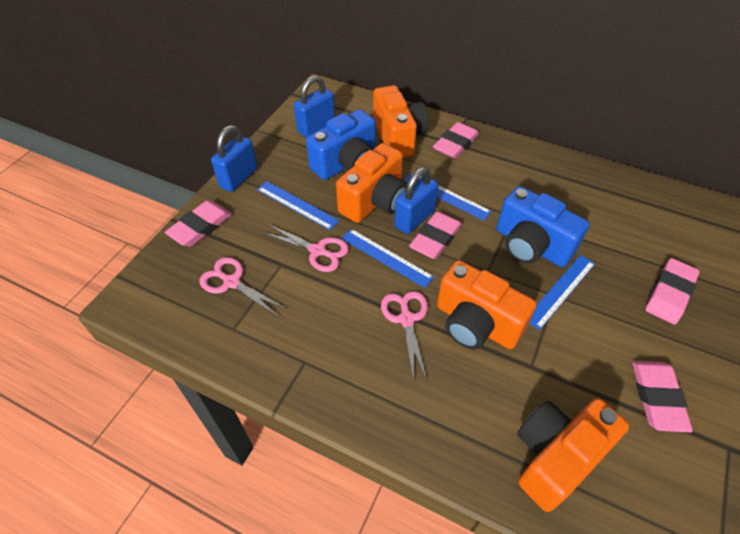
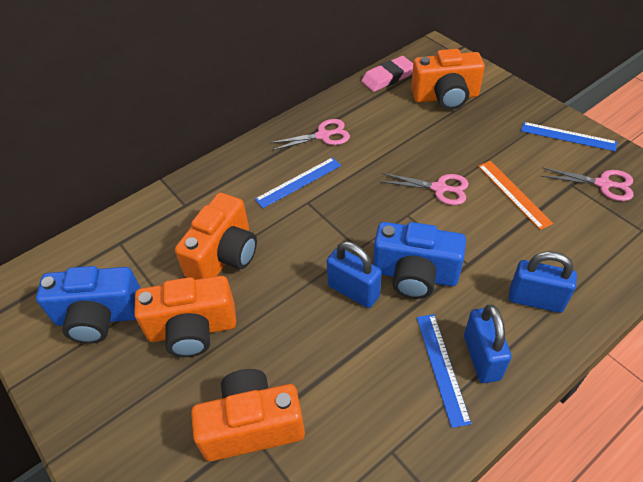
blue ruler: 4 -> 3
orange ruler: 0 -> 1
pink eraser: 5 -> 1

